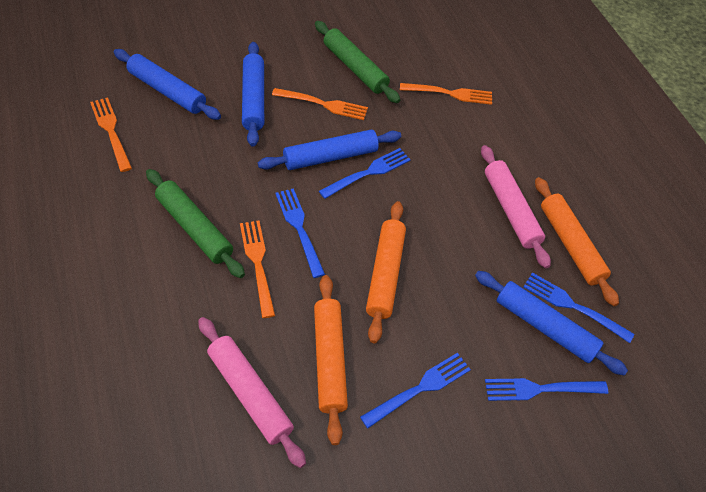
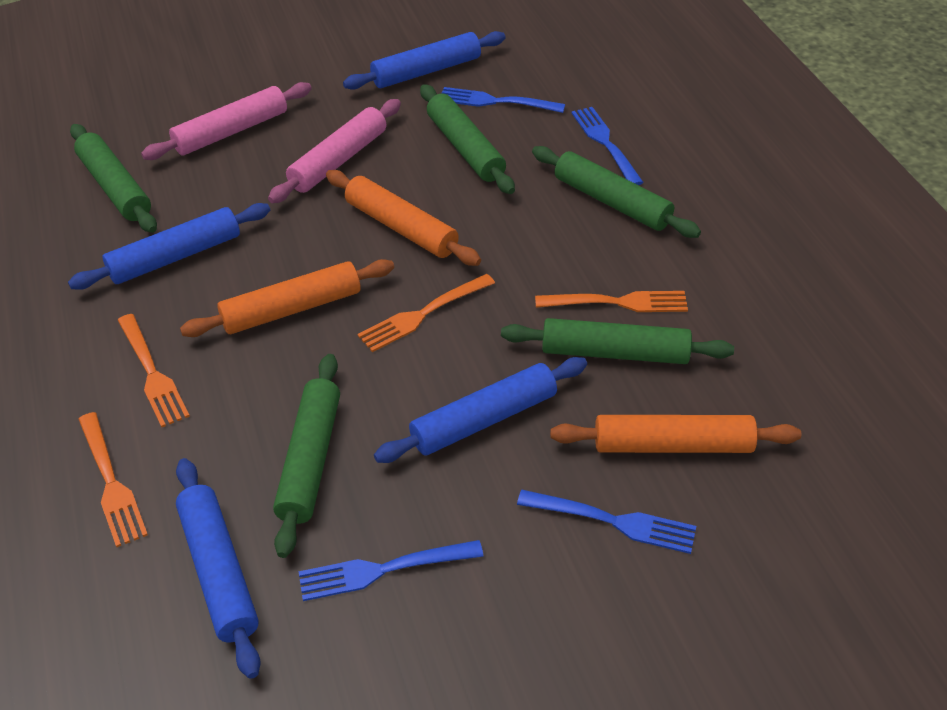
blue fork: 5 -> 4
green rolling pin: 2 -> 5

